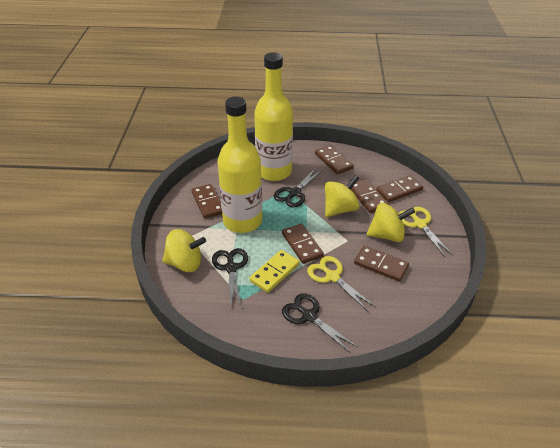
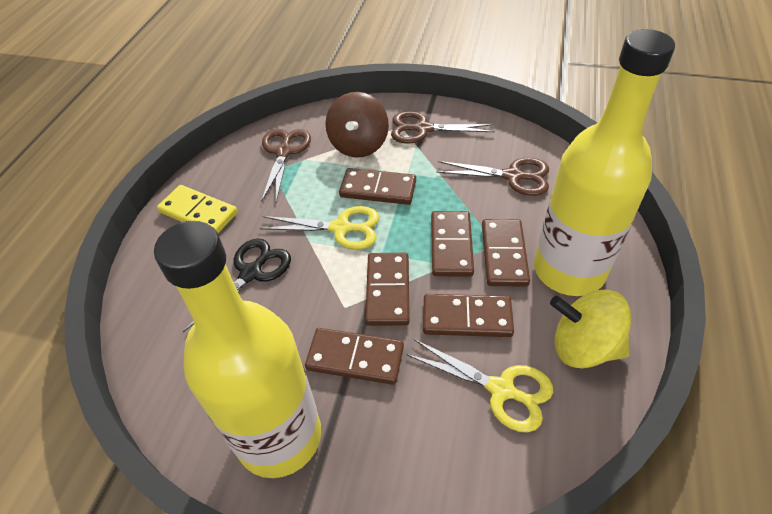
black scissors: 3 -> 1
brown scissors: 0 -> 3
brown spinning top: 0 -> 1
yellow spinning top: 3 -> 1

